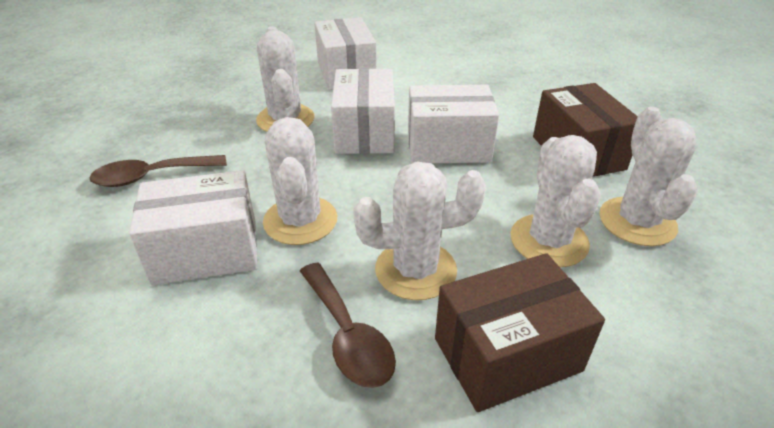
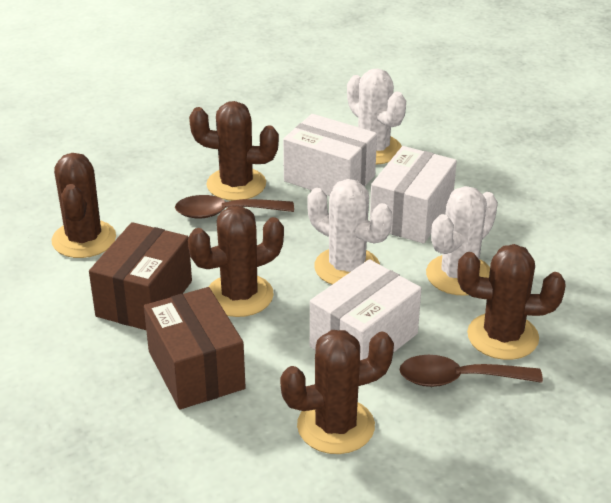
brown cactus: 0 -> 5
white box: 4 -> 3
white cactus: 5 -> 3

